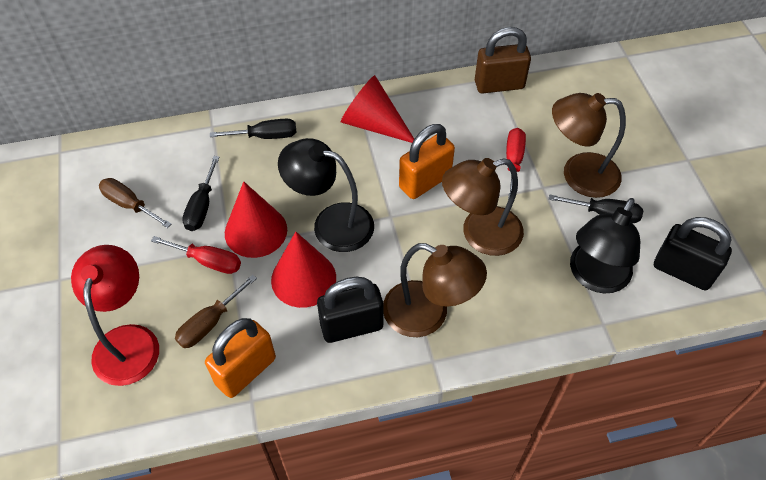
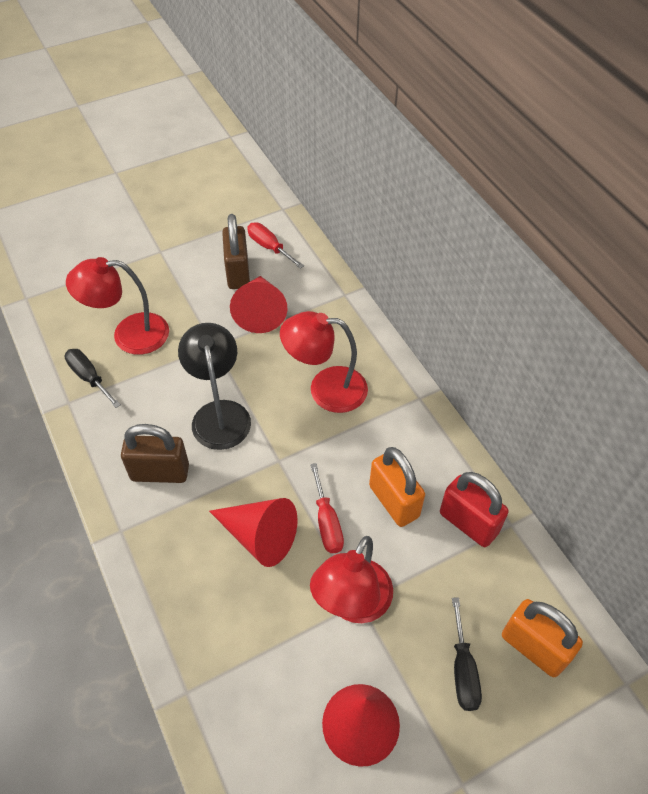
black lamp: 2 -> 1
black padlock: 2 -> 0
black screwdriver: 3 -> 2
brown lamp: 3 -> 0
brown padlock: 1 -> 2
brown screwdriver: 2 -> 0
red lamp: 1 -> 3
red padlock: 0 -> 1

